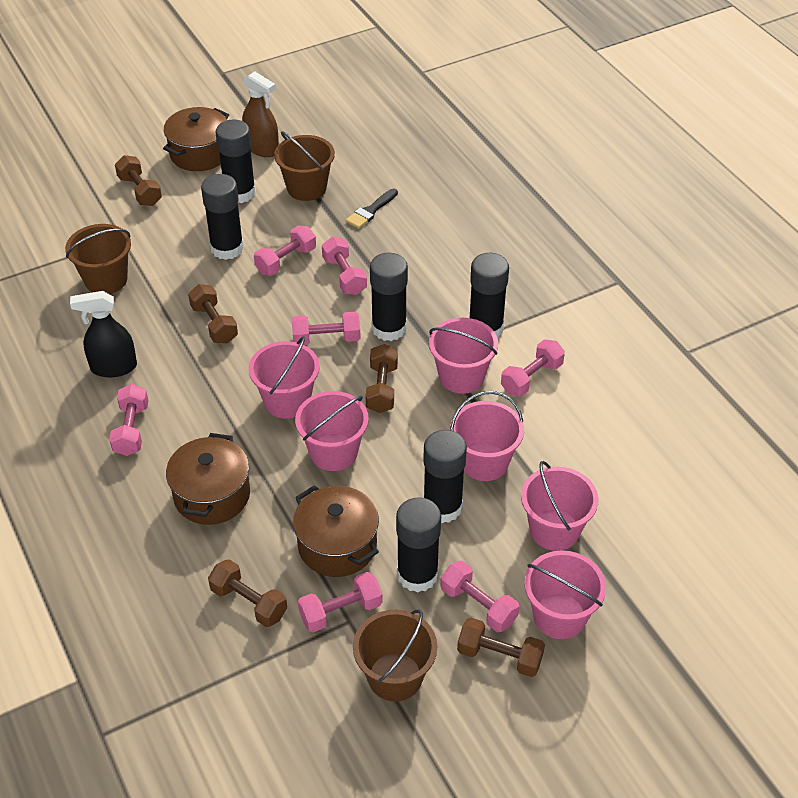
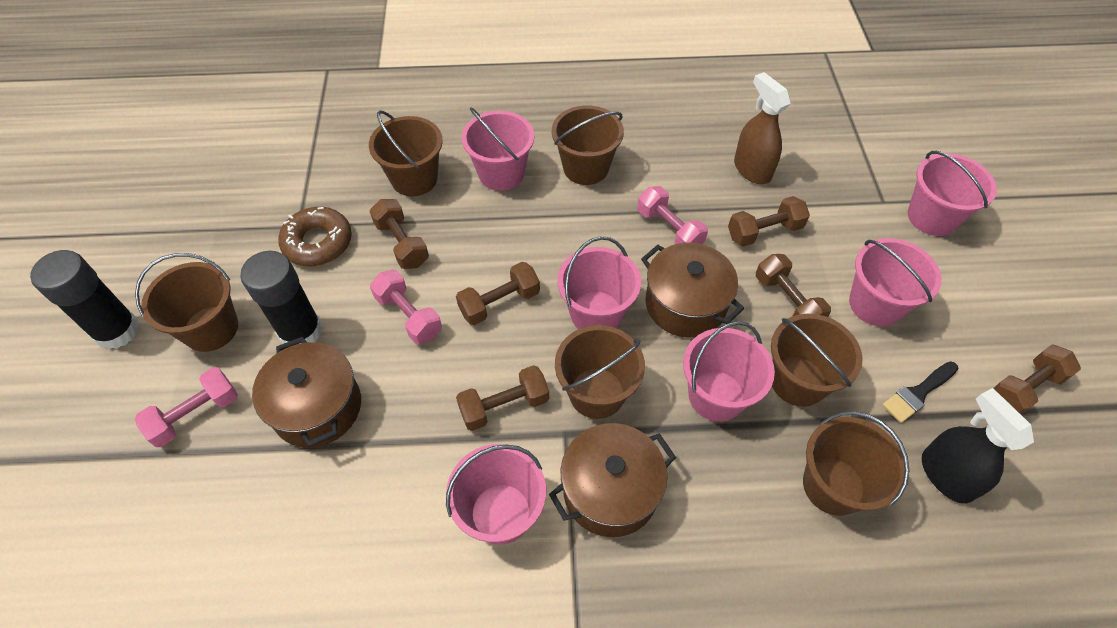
black glue stick: 6 -> 2
brown bucket: 3 -> 6
brown donut: 0 -> 1
brown dumbbell: 5 -> 6
pink dumbbell: 7 -> 3

